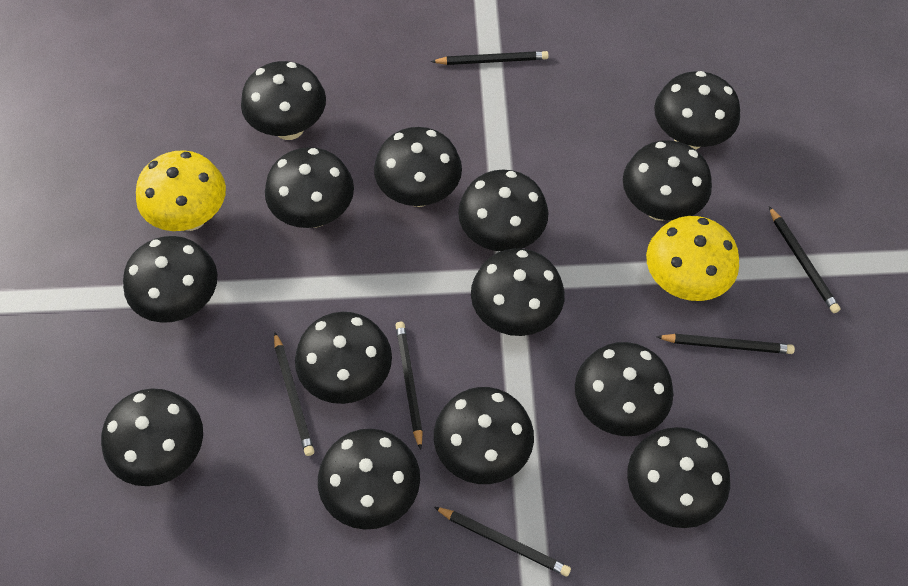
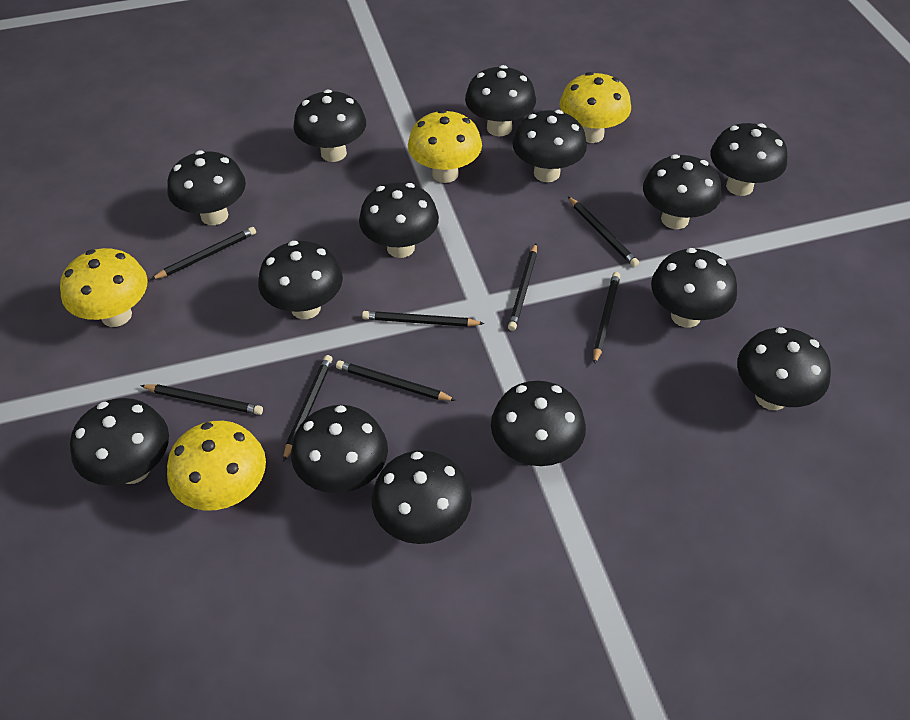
black pencil: 6 -> 8
yellow mushroom: 2 -> 4

